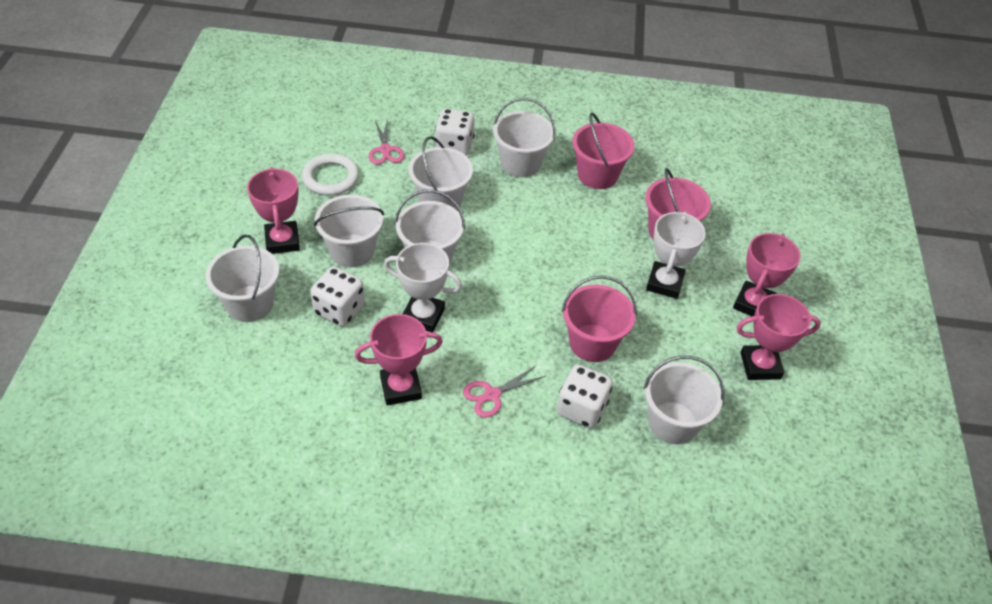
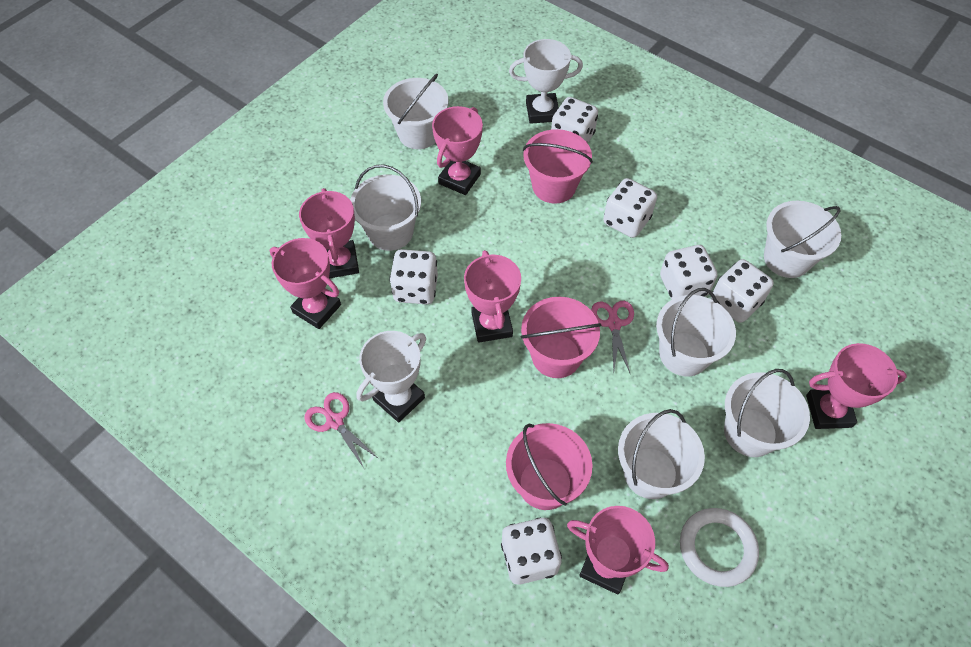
pink trophy: 4 -> 6
white dice: 3 -> 6

